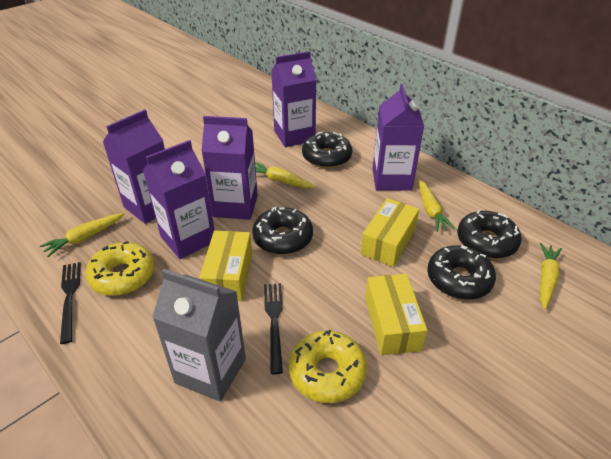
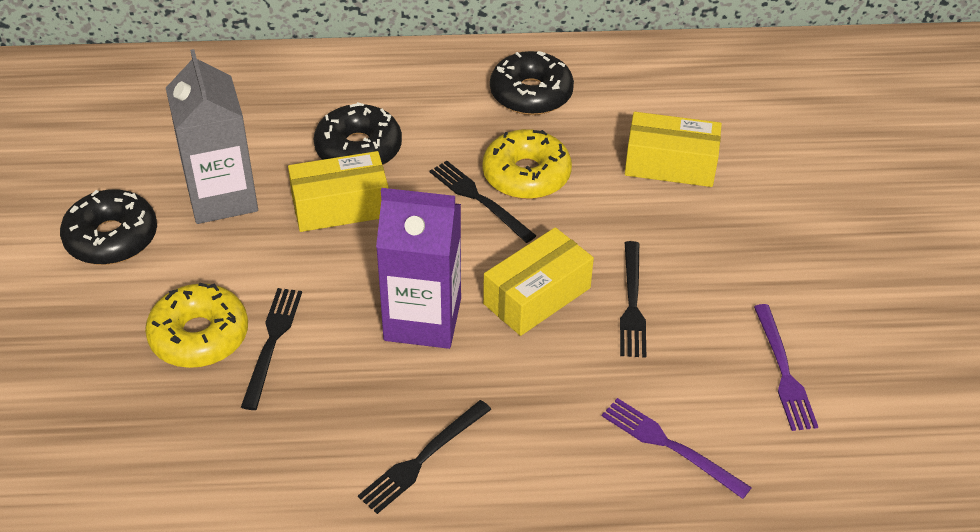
black donut: 4 -> 3
black fork: 2 -> 4
purple carton: 5 -> 1
purple fork: 0 -> 2
yellow carrot: 4 -> 0

